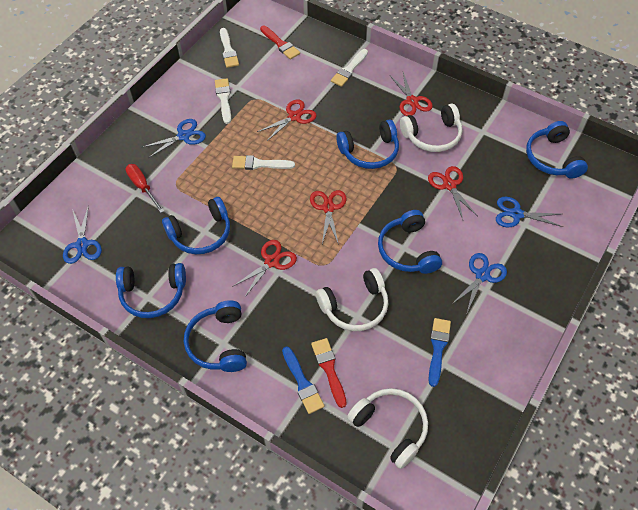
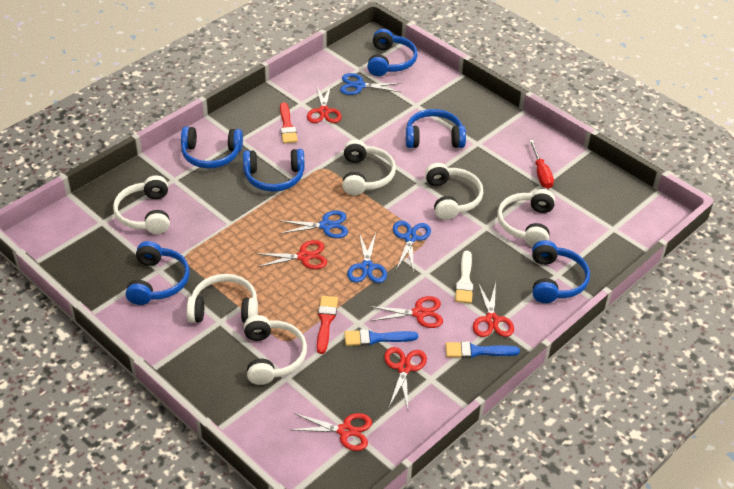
red scissors: 5 -> 6
white brush: 4 -> 1
white headphones: 3 -> 6

